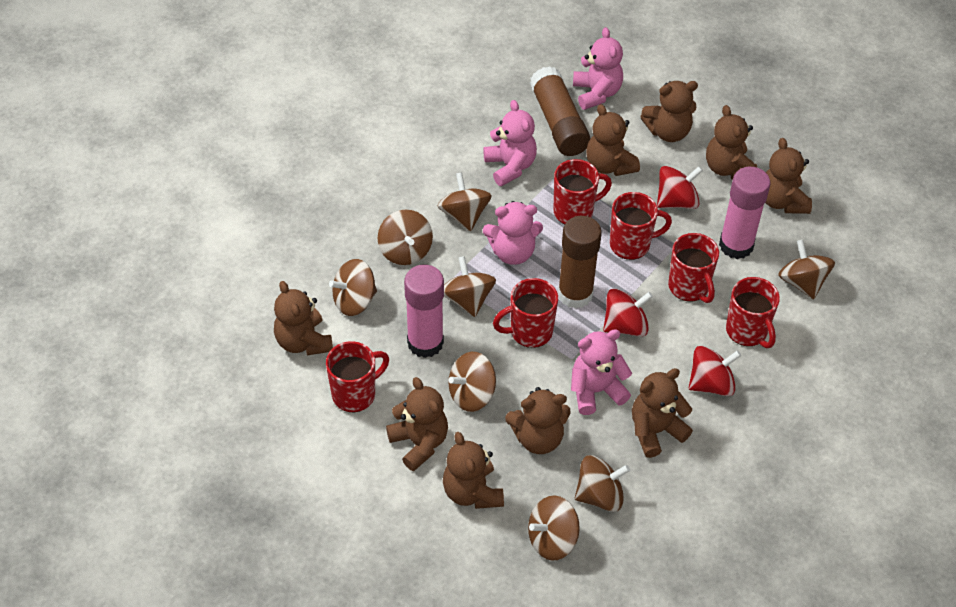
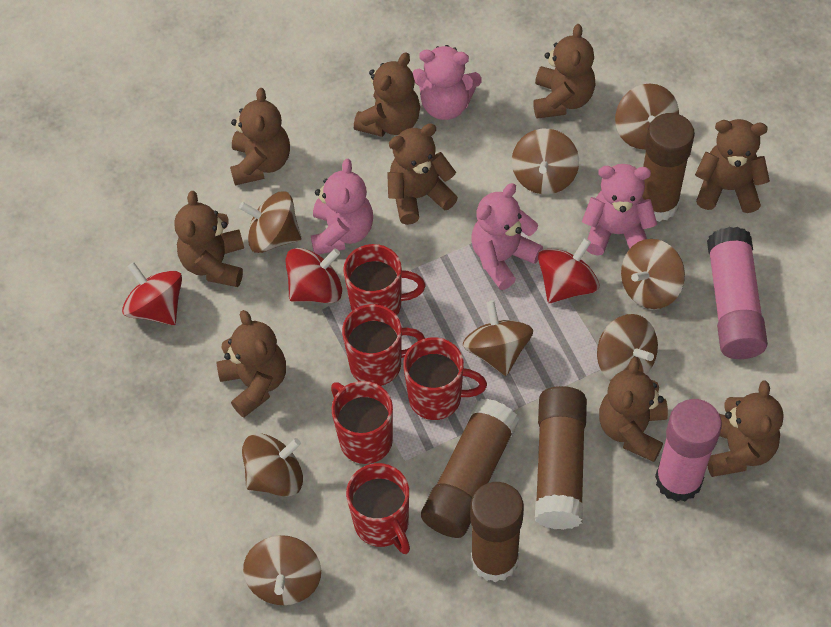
brown glue stick: 2 -> 4
red mug: 6 -> 5

